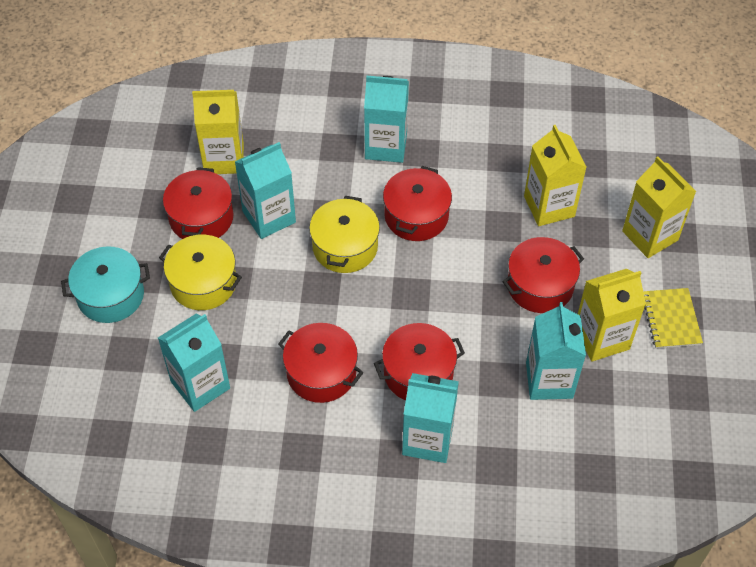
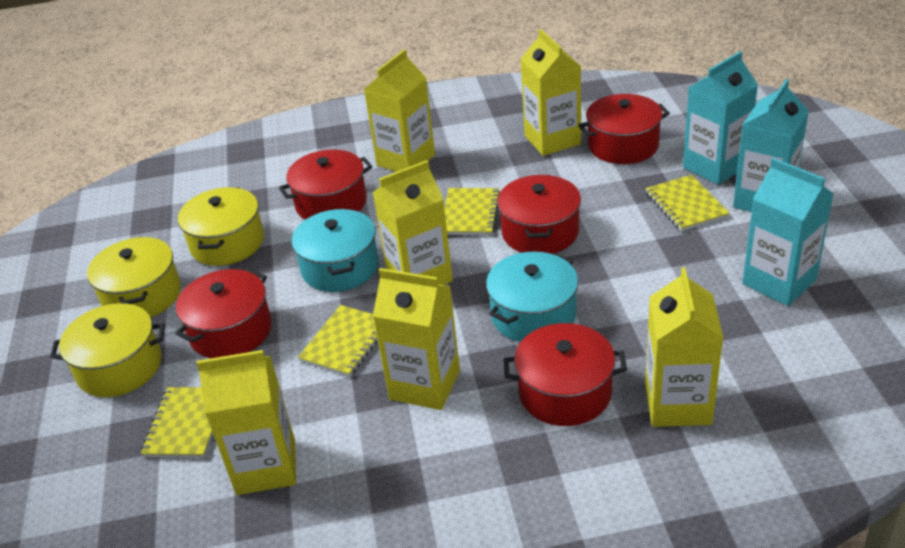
turquoise carton: 5 -> 3
turquoise pot: 1 -> 2
yellow carton: 4 -> 6
yellow notebook: 1 -> 4
yellow pot: 2 -> 3

